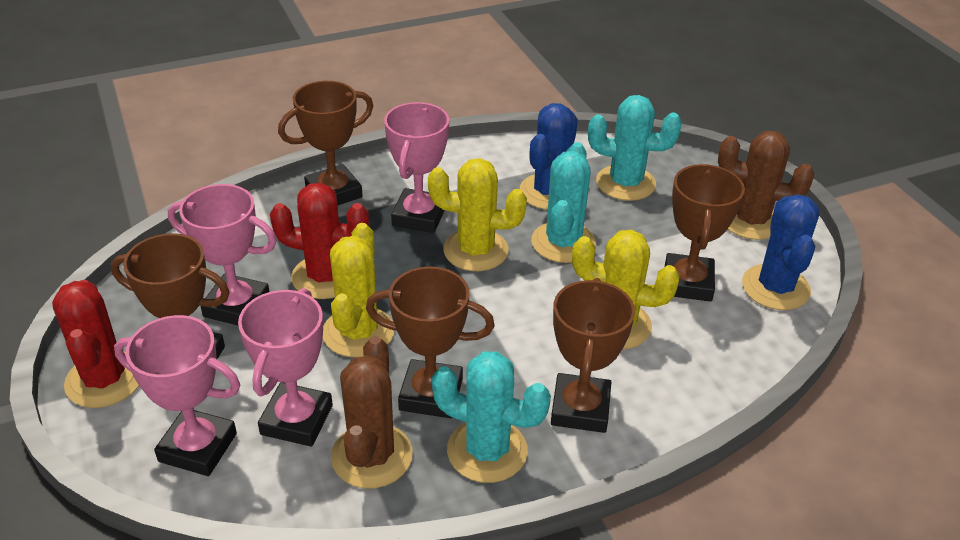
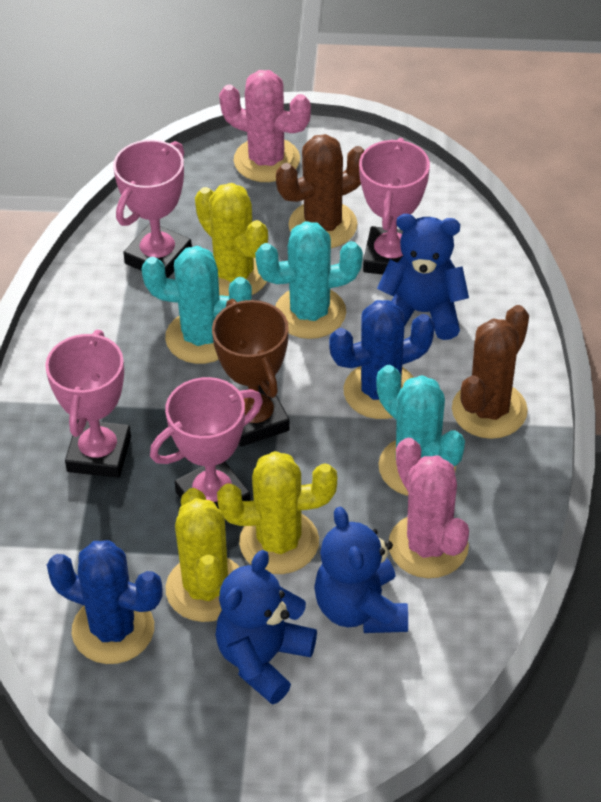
blue teddy bear: 0 -> 3
brown trophy: 5 -> 1
pink cactus: 0 -> 2
red cactus: 2 -> 0

